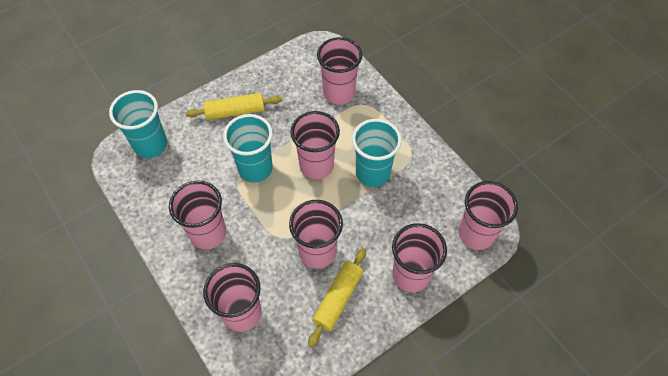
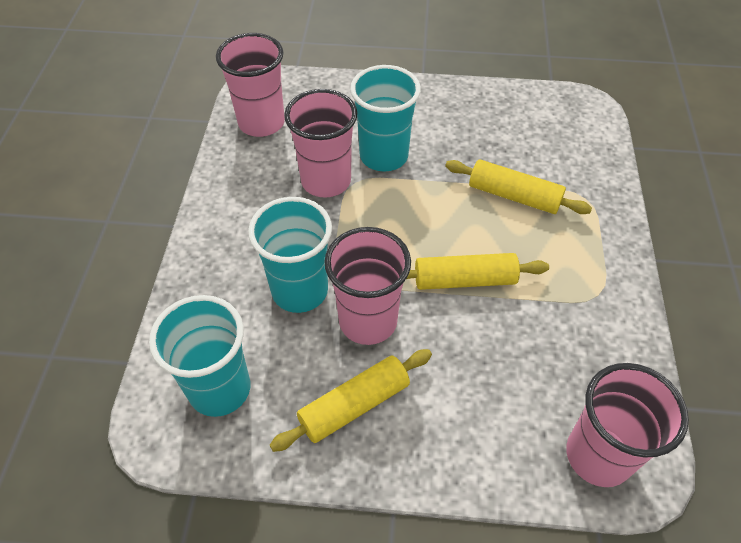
pink cup: 7 -> 4
yellow rolling pin: 2 -> 3

